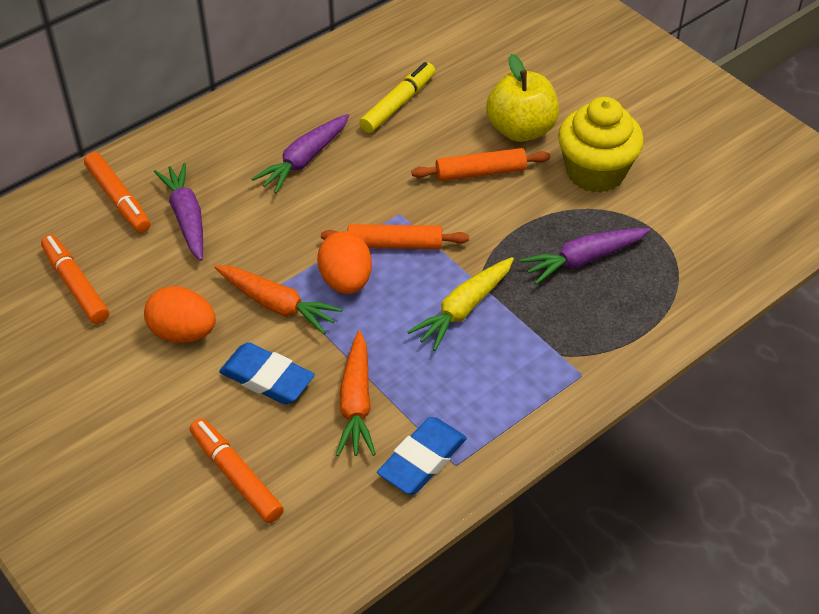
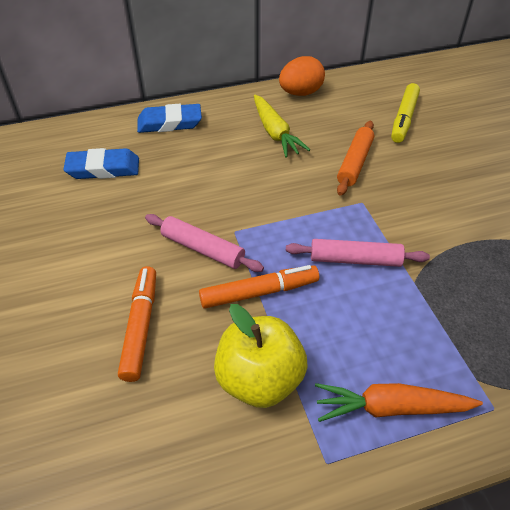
orange carrot: 2 -> 1
orange egg: 2 -> 1
orange marker: 3 -> 2
orange rolling pin: 2 -> 1
pink rolling pin: 0 -> 2
purple carrot: 3 -> 0
yellow cupcake: 1 -> 0

